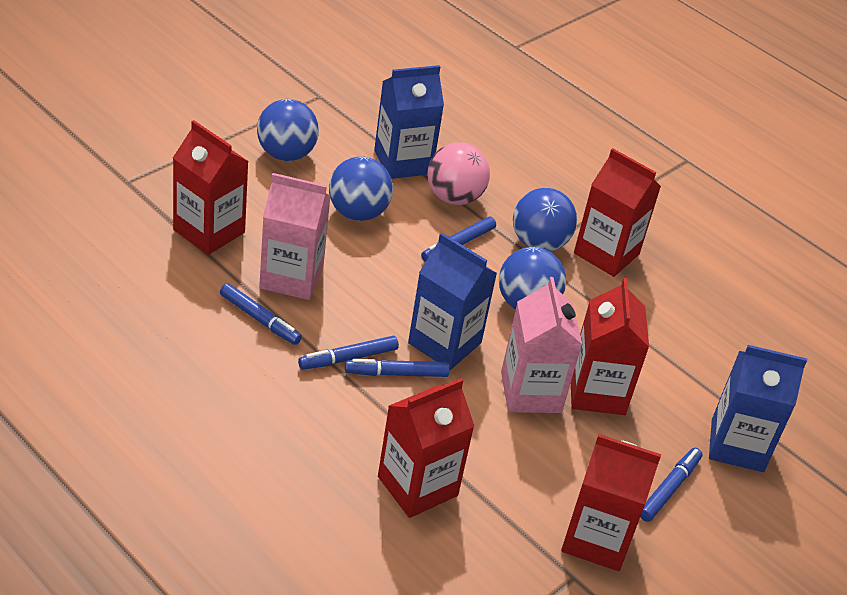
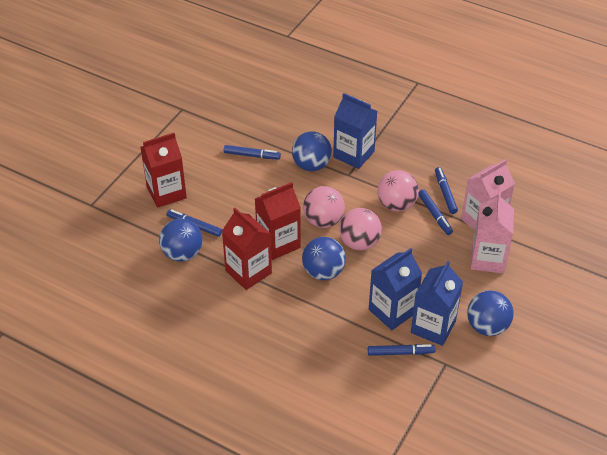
pink ball: 1 -> 3
red carton: 5 -> 3

